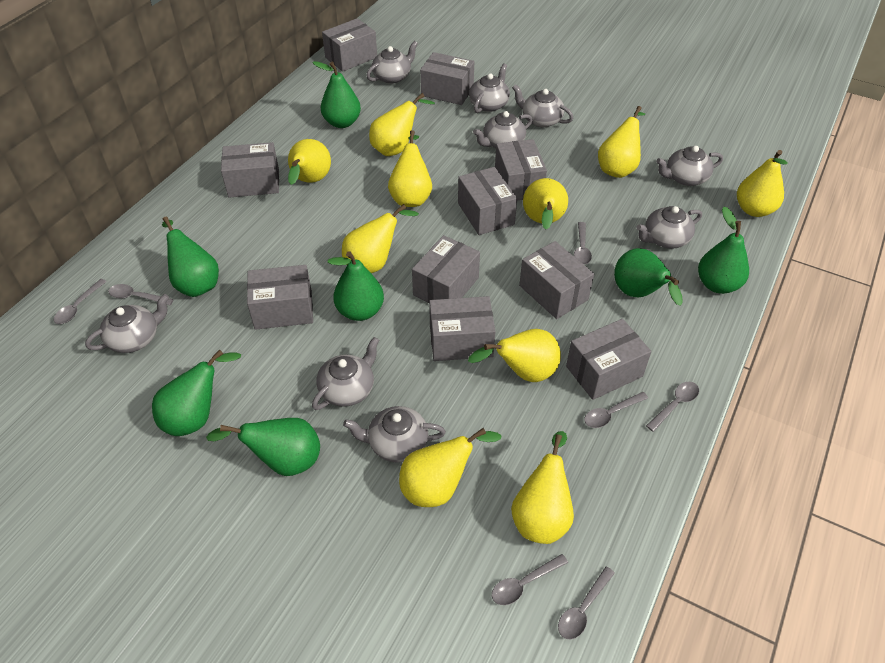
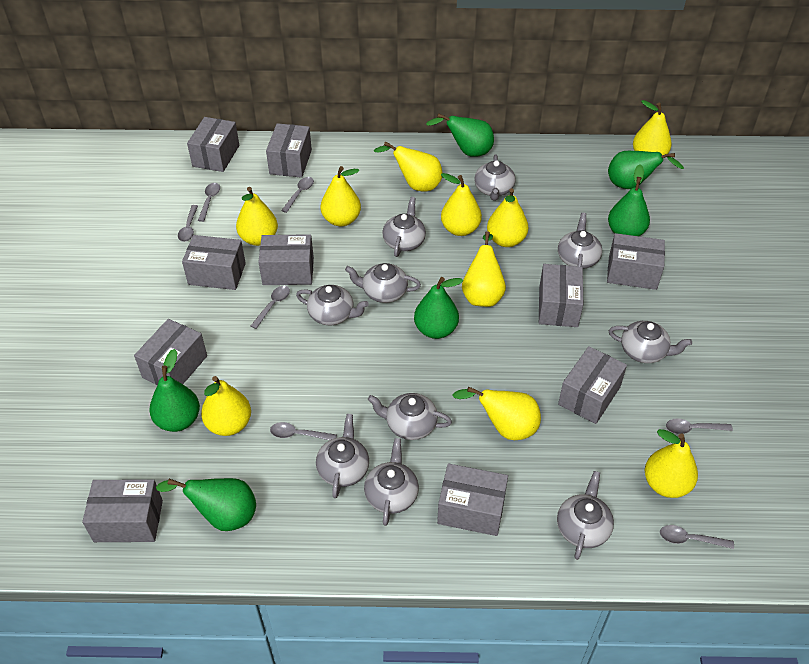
green pear: 7 -> 6
grey teapot: 9 -> 10

